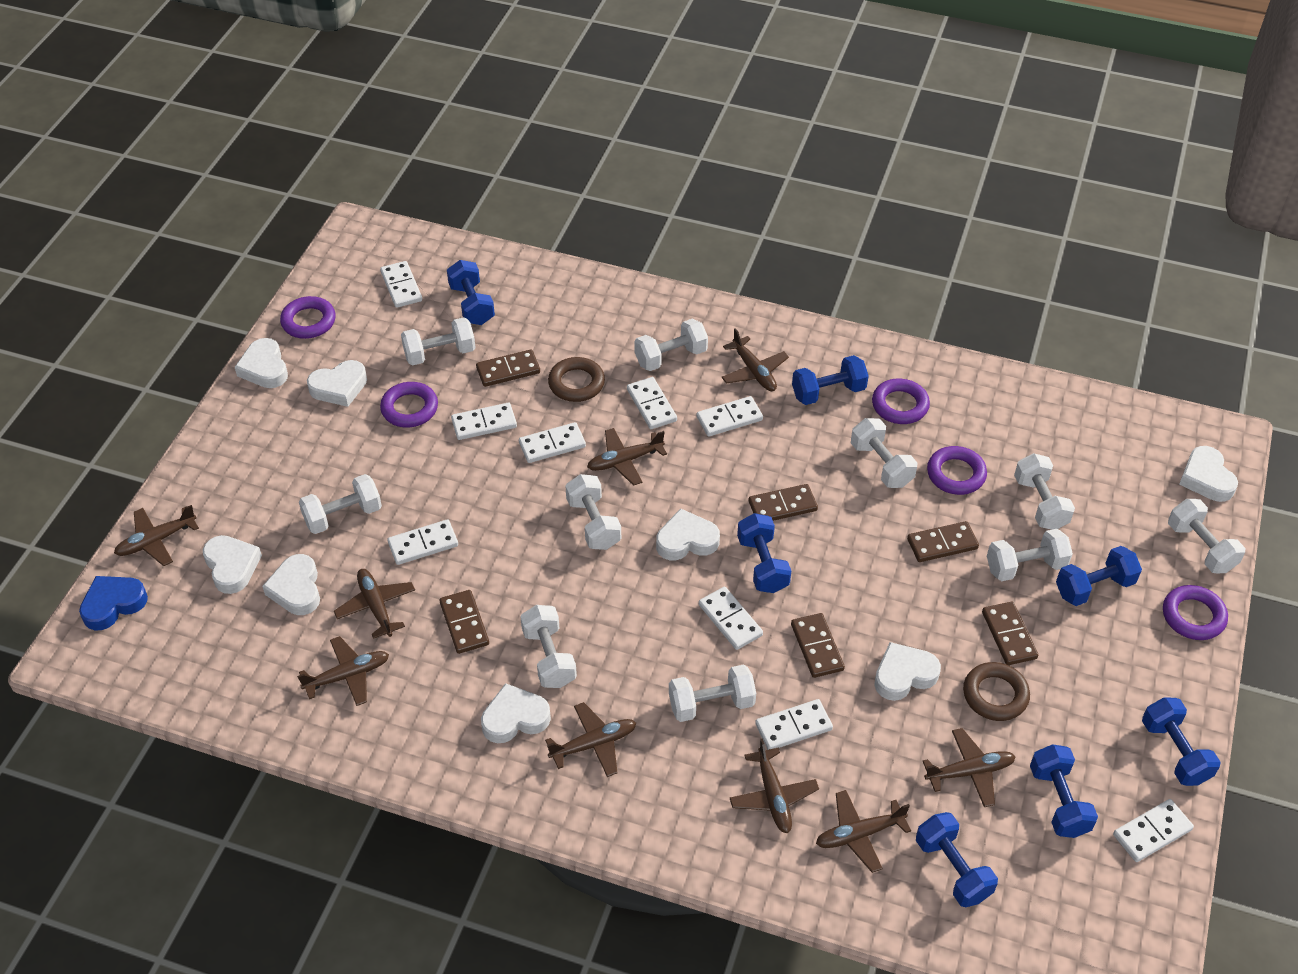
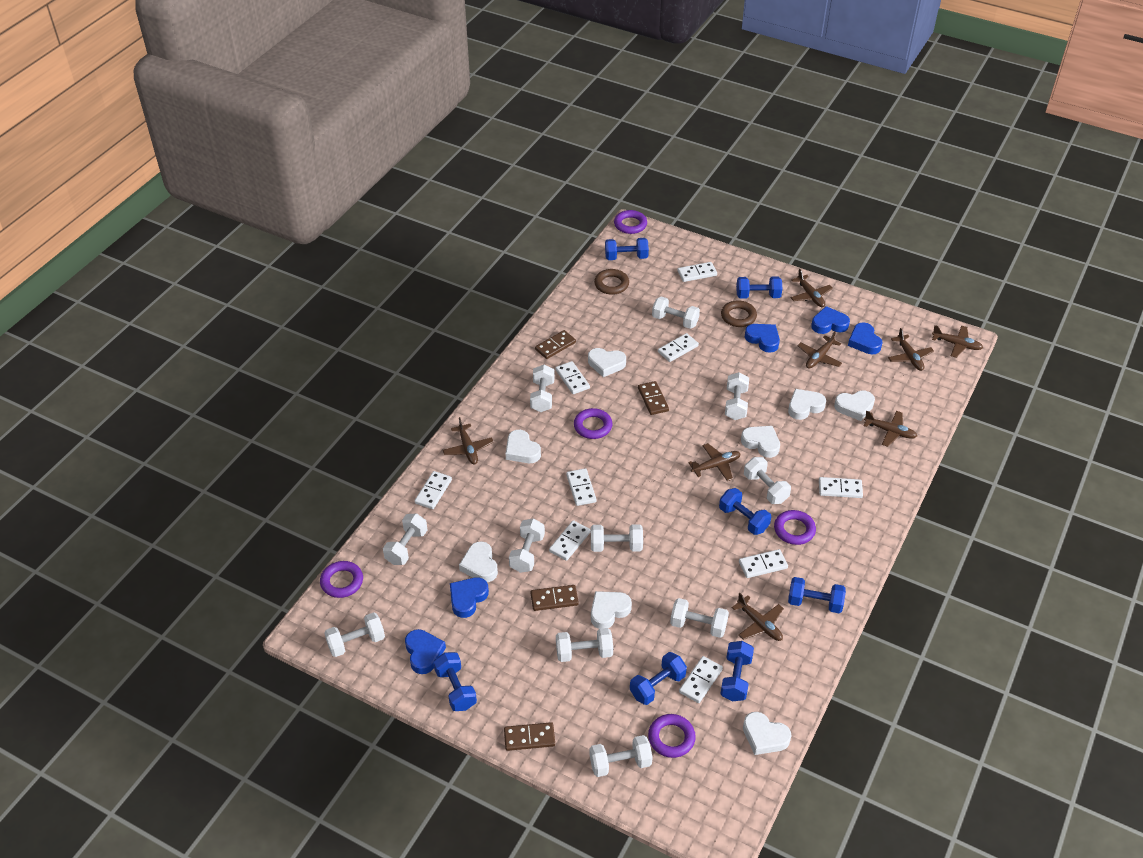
blue heart: 1 -> 5
brown domino: 6 -> 4
brown plane: 9 -> 8
white dumbbell: 10 -> 11

